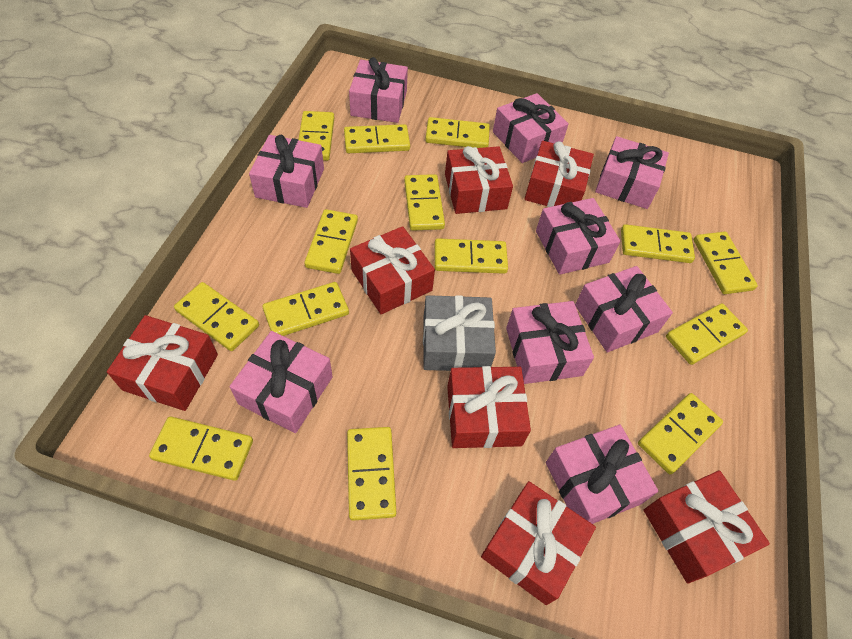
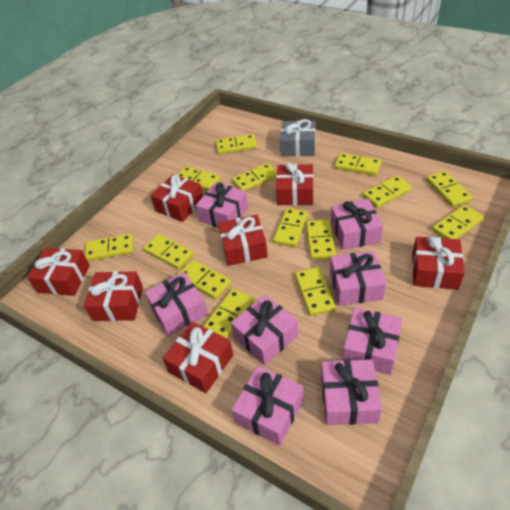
pink gift: 9 -> 8

